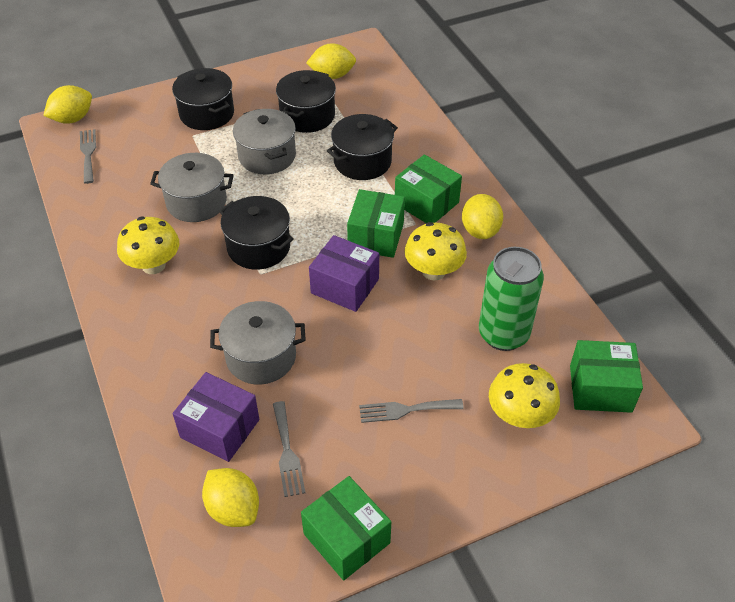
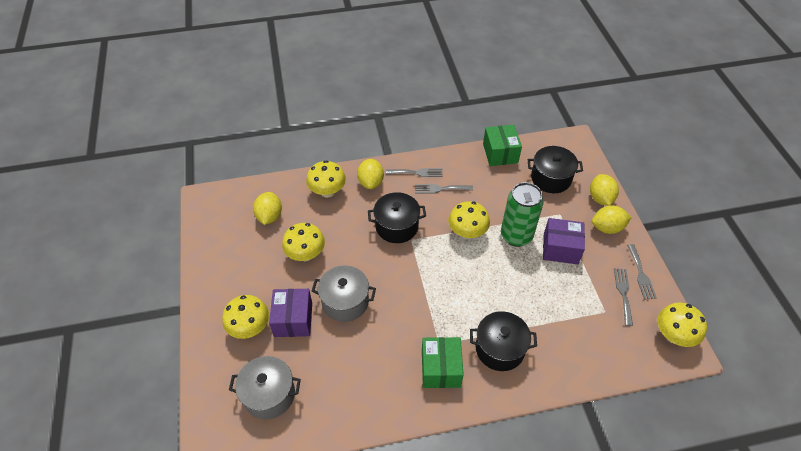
black pot: 4 -> 3
green box: 4 -> 2
grey fork: 3 -> 4
grey pot: 3 -> 2
yellow mushroom: 3 -> 5

